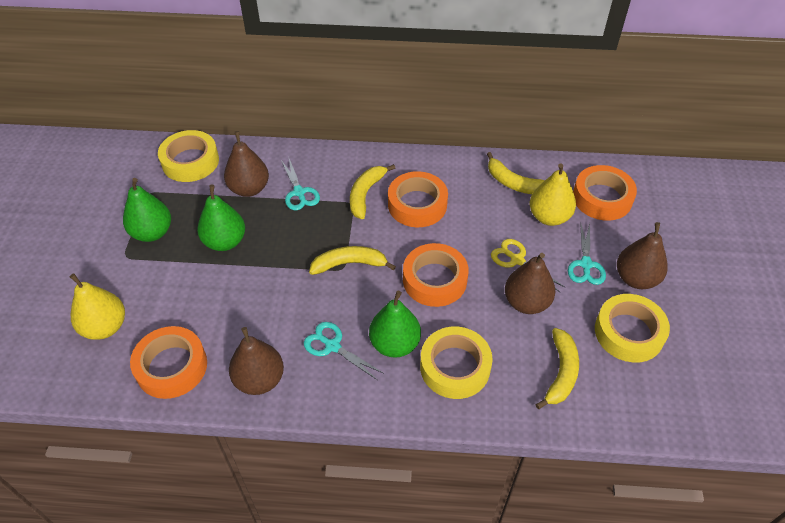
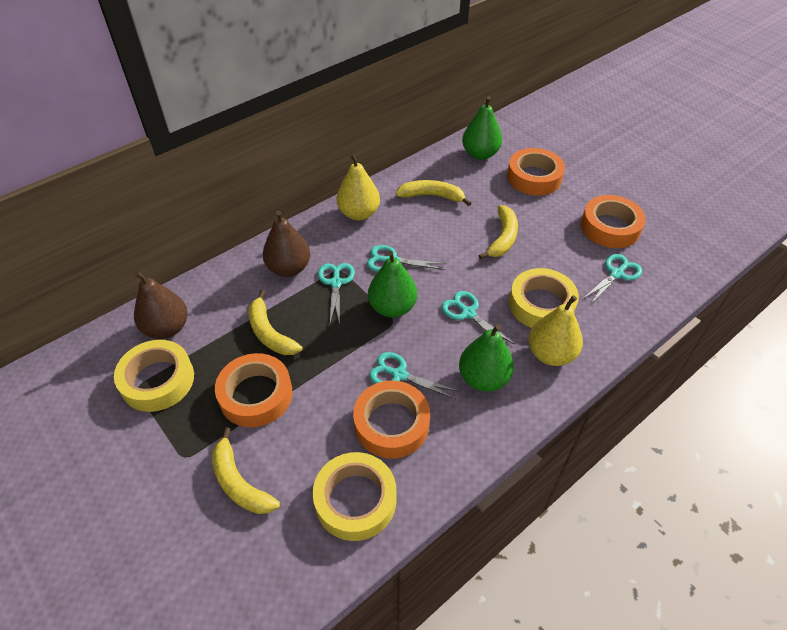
brown pear: 4 -> 2
turquoise scissors: 3 -> 5
yellow scissors: 1 -> 0

